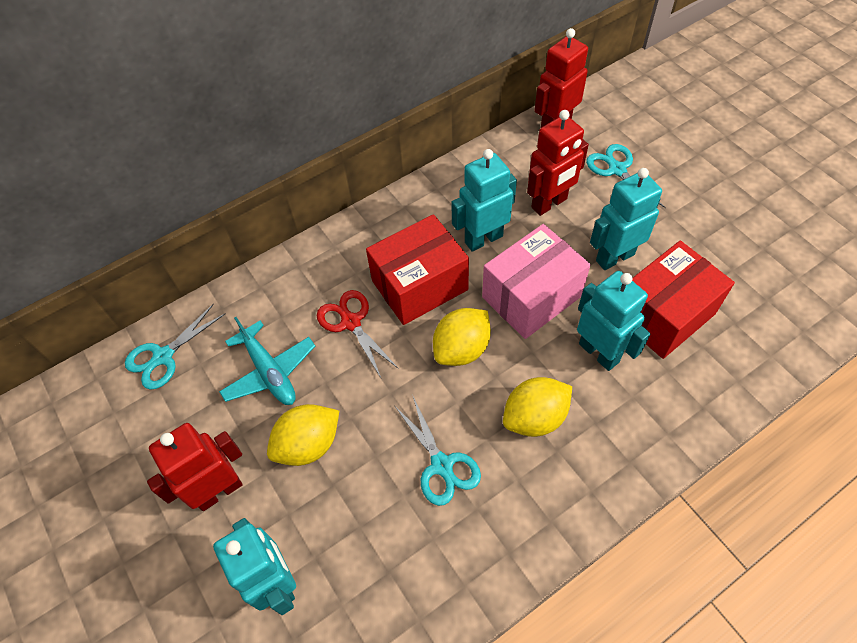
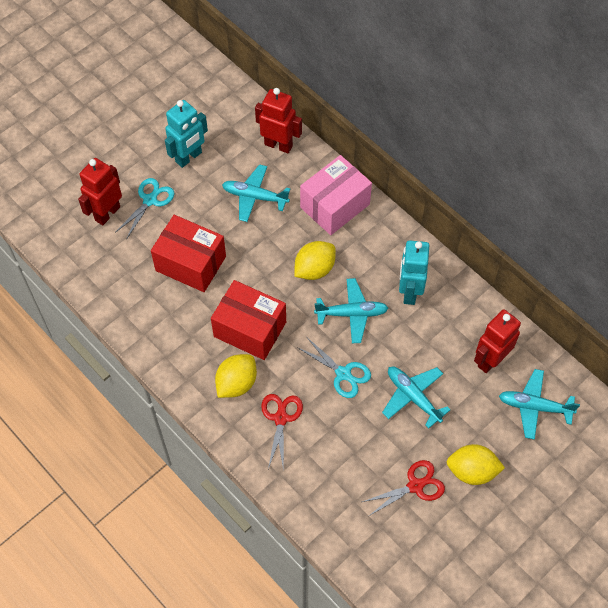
red scissors: 1 -> 2
turquoise plane: 1 -> 4
turquoise robot: 4 -> 2
turquoise scissors: 3 -> 2

